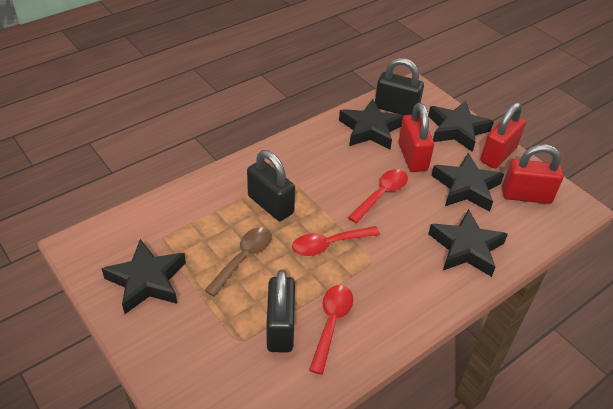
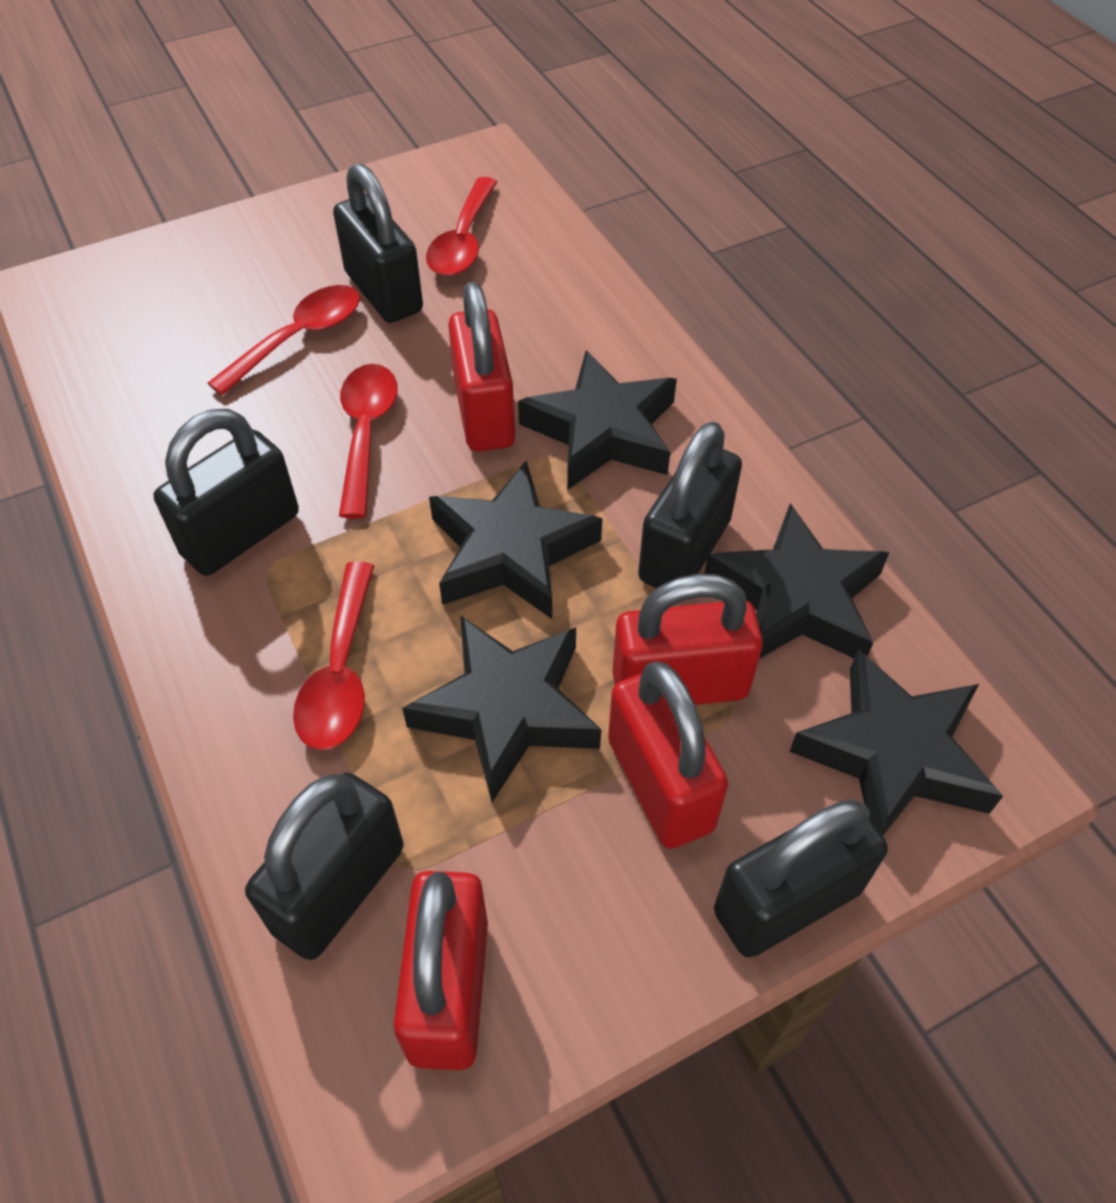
black padlock: 3 -> 5
brown spoon: 1 -> 0
red padlock: 3 -> 4
red spoon: 3 -> 4

